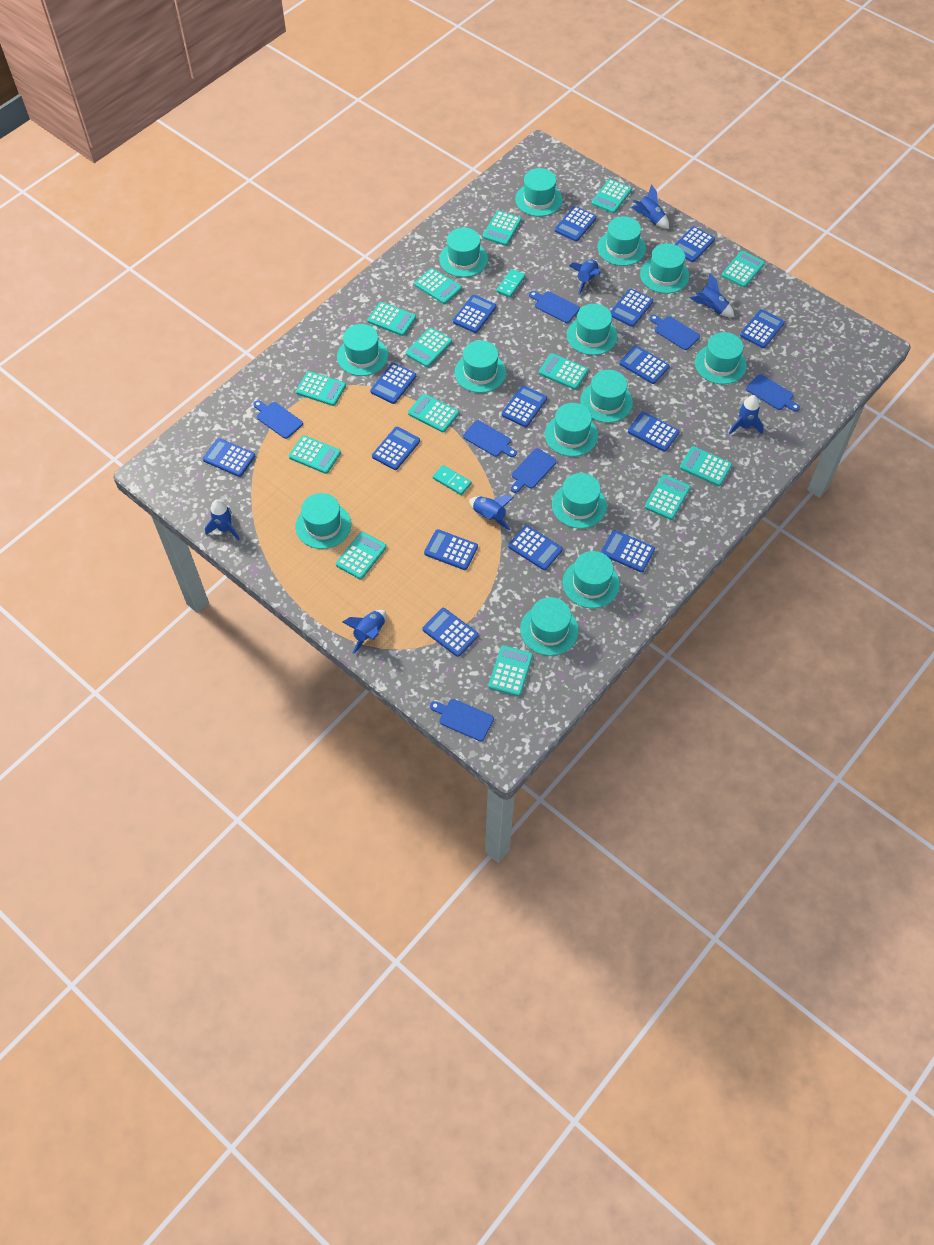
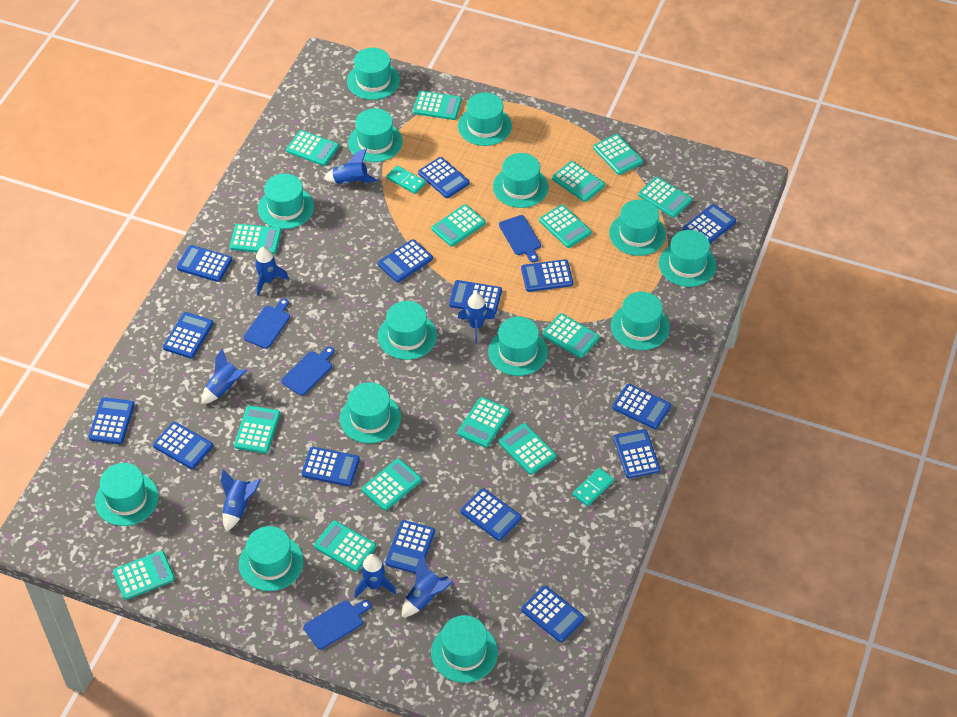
blue cutting board: 7 -> 4
turquoise calculator: 14 -> 15

